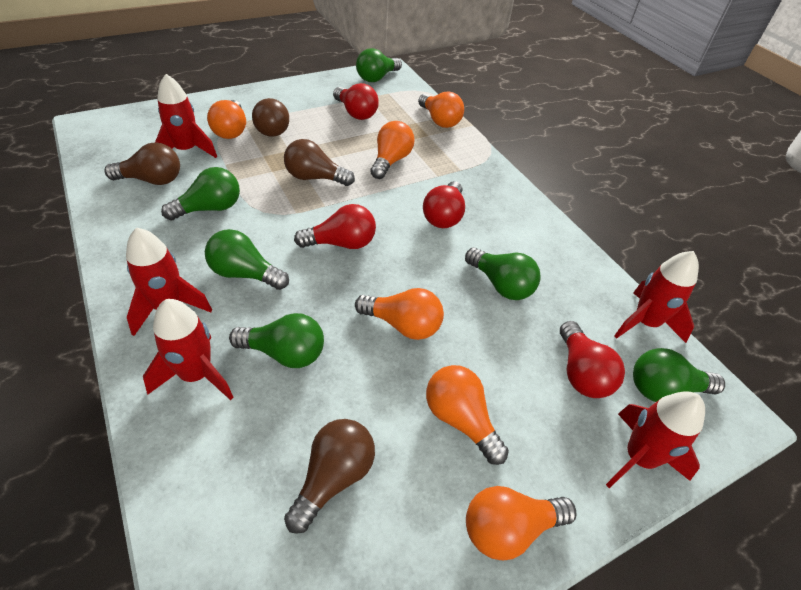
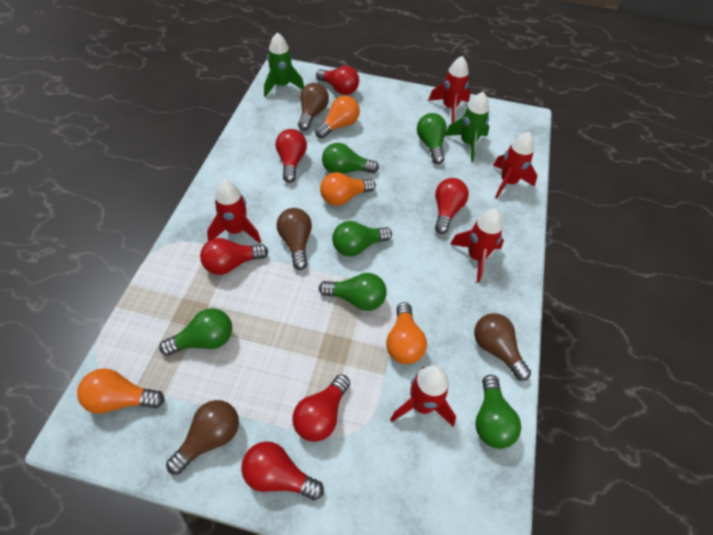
green rocket: 0 -> 2
orange light bulb: 6 -> 4
red light bulb: 4 -> 6

